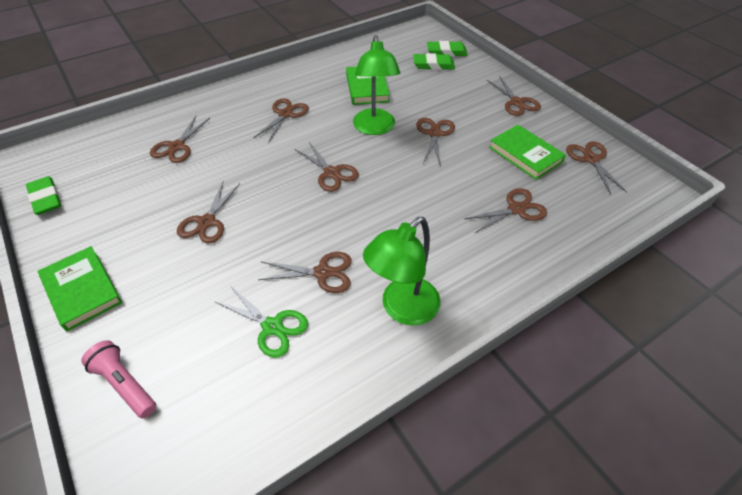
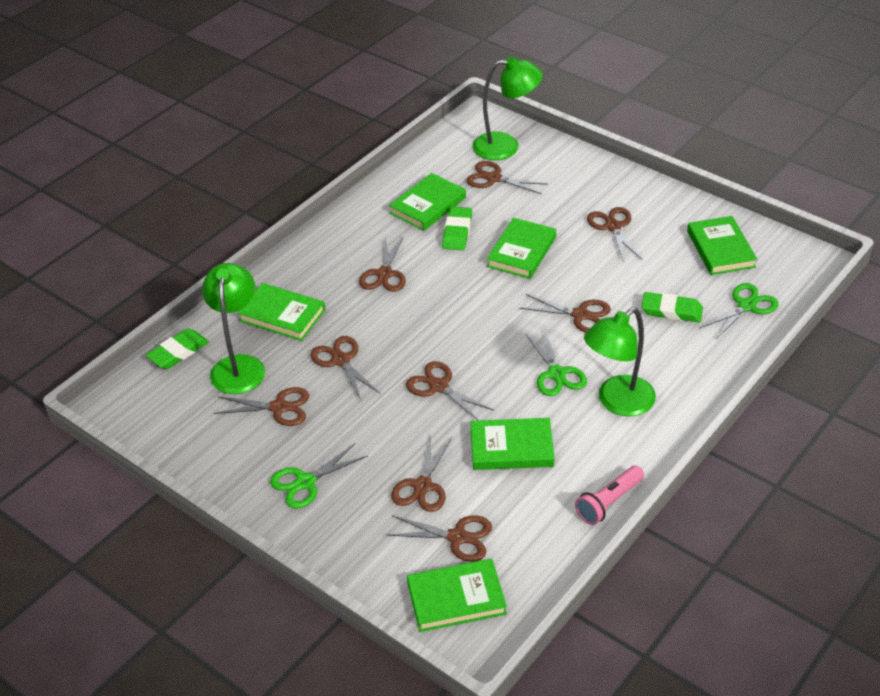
green book: 3 -> 6
green lamp: 2 -> 3
green scissors: 1 -> 3

